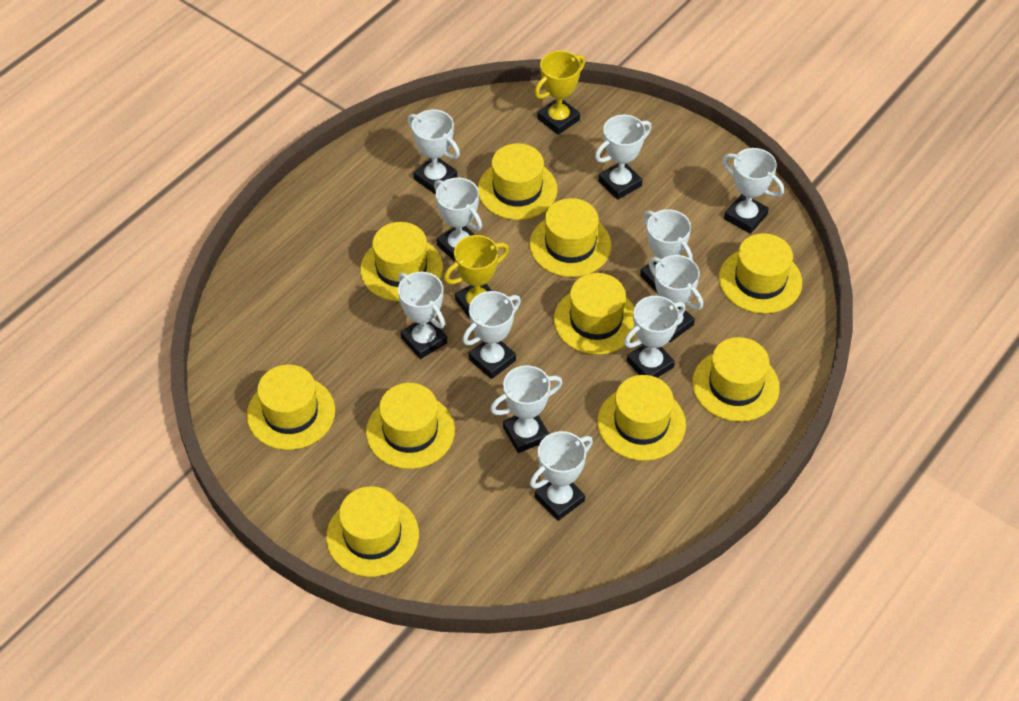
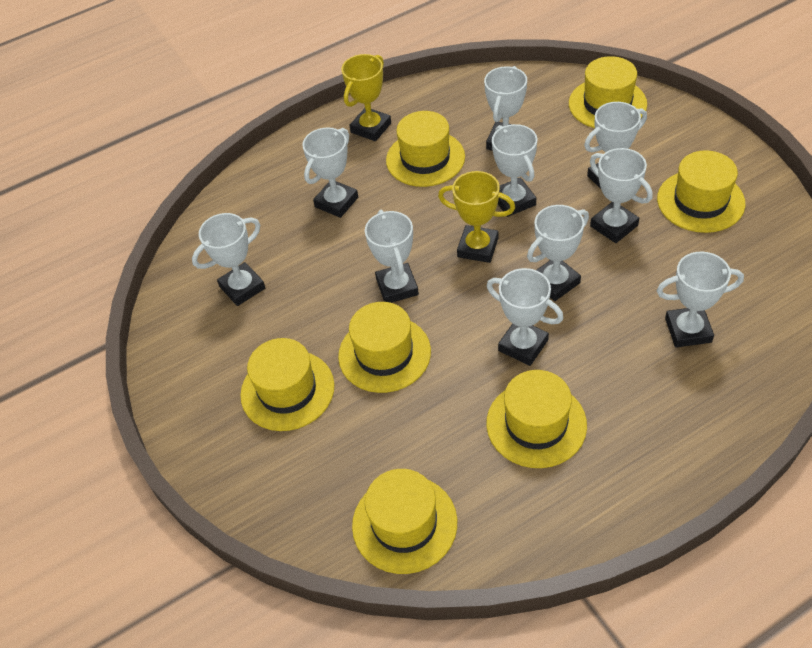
white trophy: 11 -> 10
yellow hat: 10 -> 7

